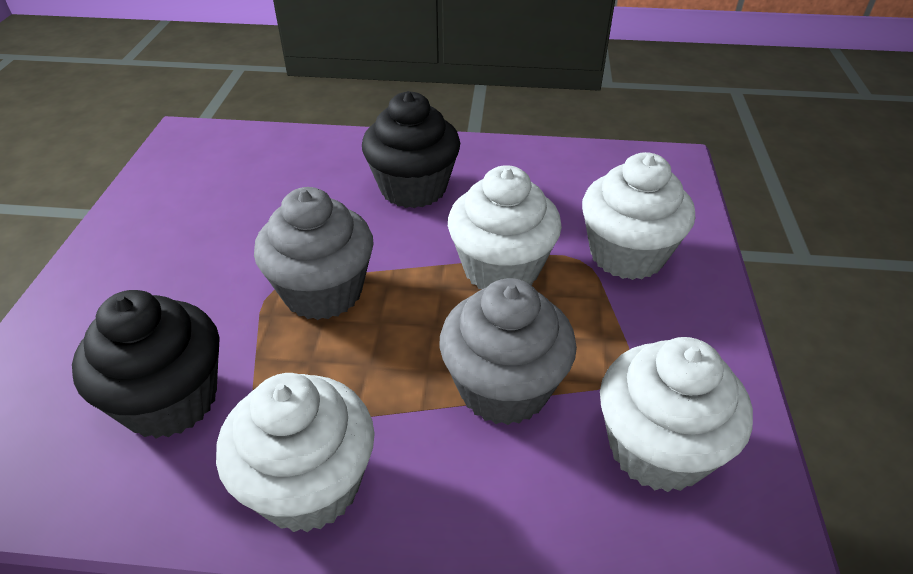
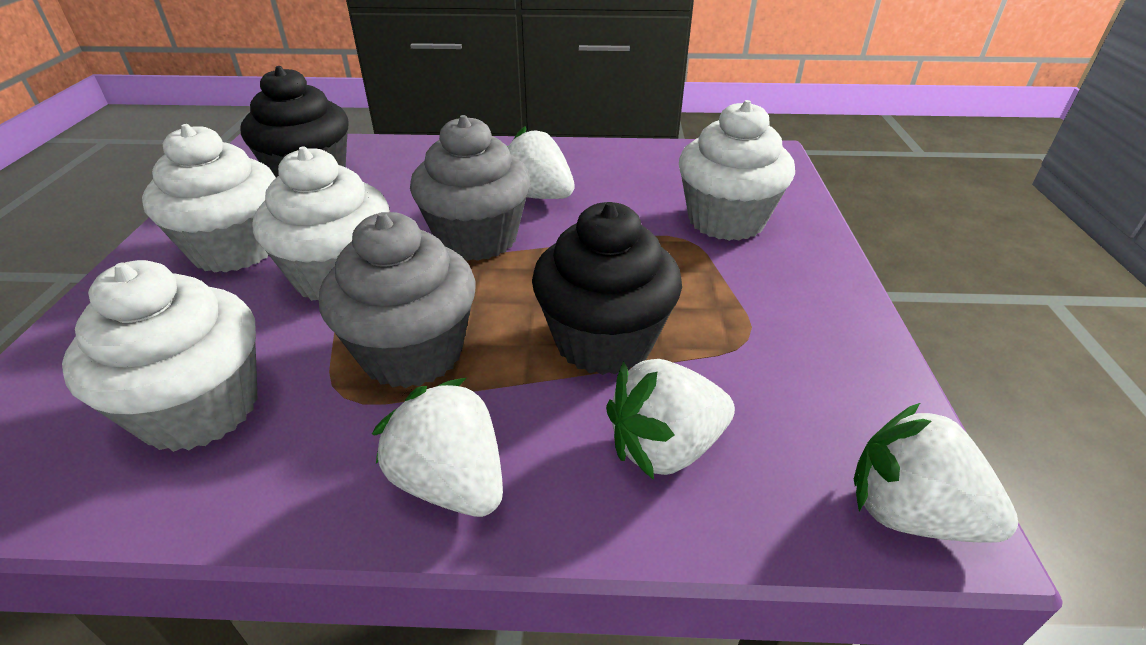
white strawberry: 0 -> 4

